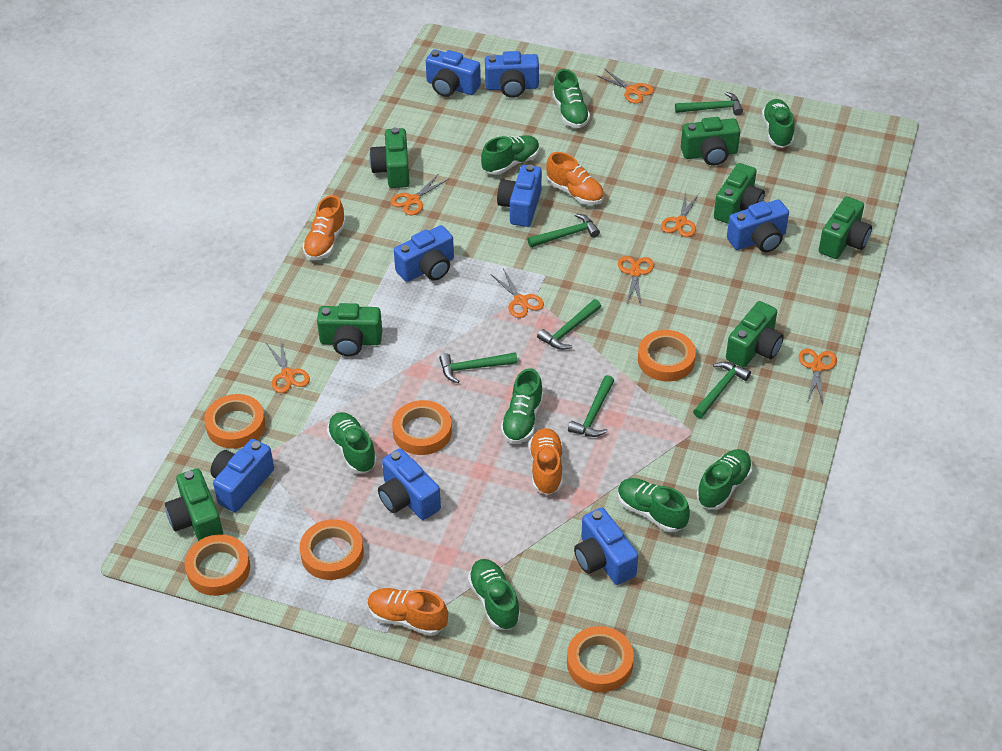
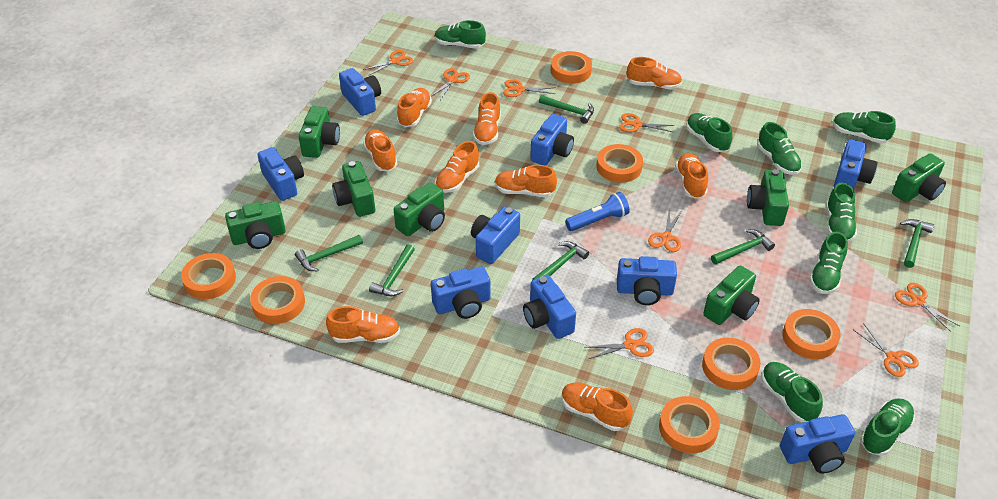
blue camera: 8 -> 9
blue flashlight: 0 -> 1
orange scissors: 7 -> 8
orange shoe: 4 -> 9
orange tape: 6 -> 7

